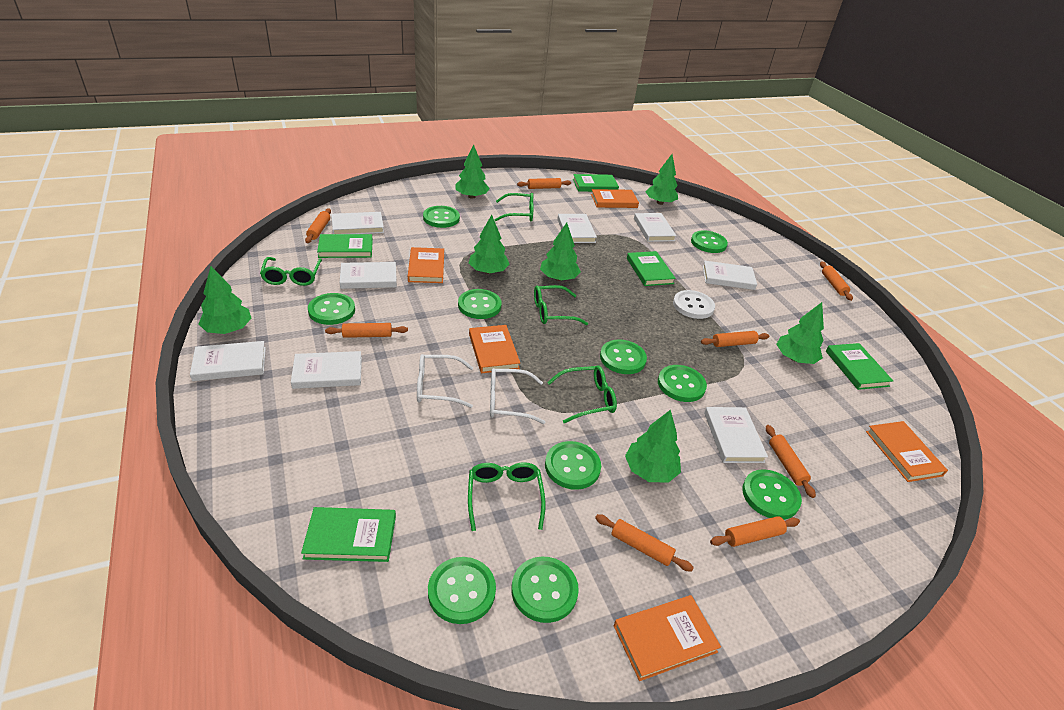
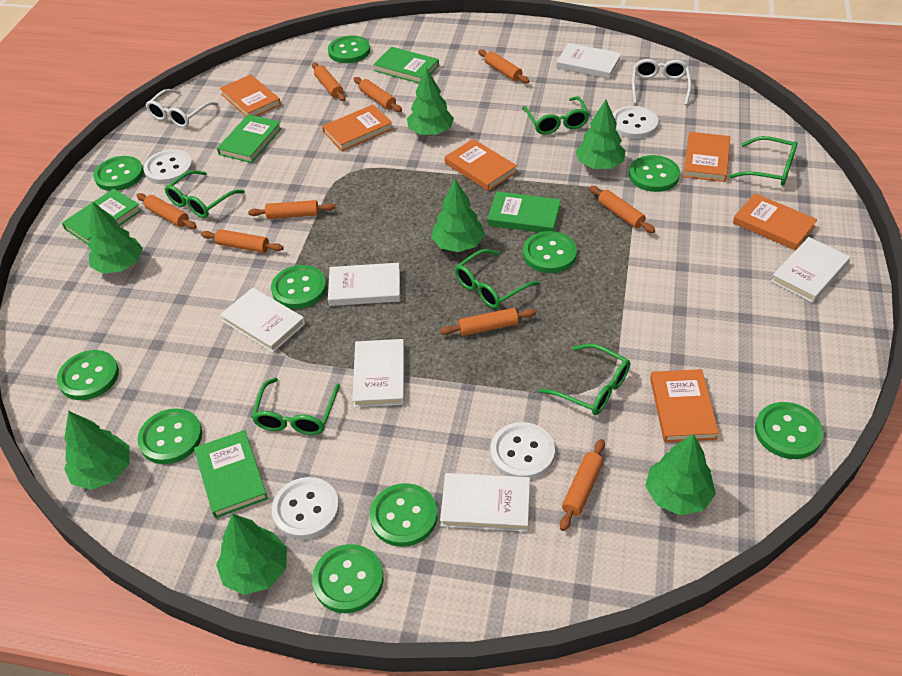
green glasses: 5 -> 6
orange book: 5 -> 6
orange rolling pin: 8 -> 9
white book: 8 -> 6
white button: 1 -> 4

